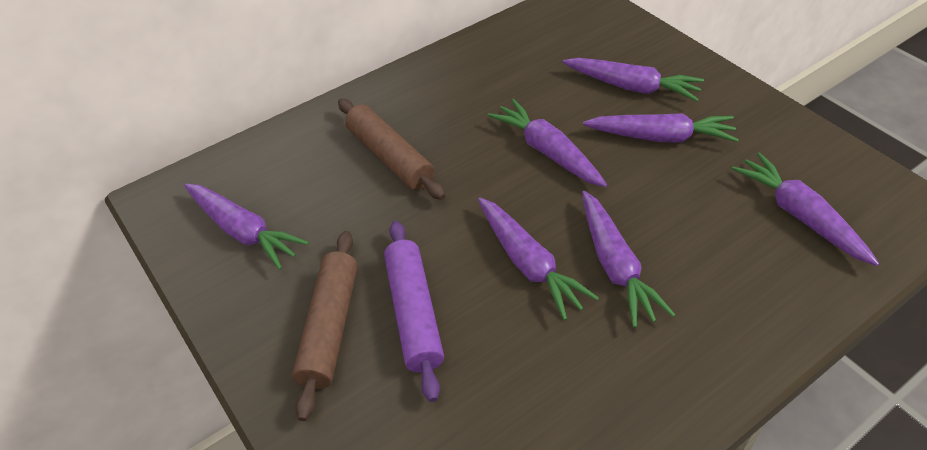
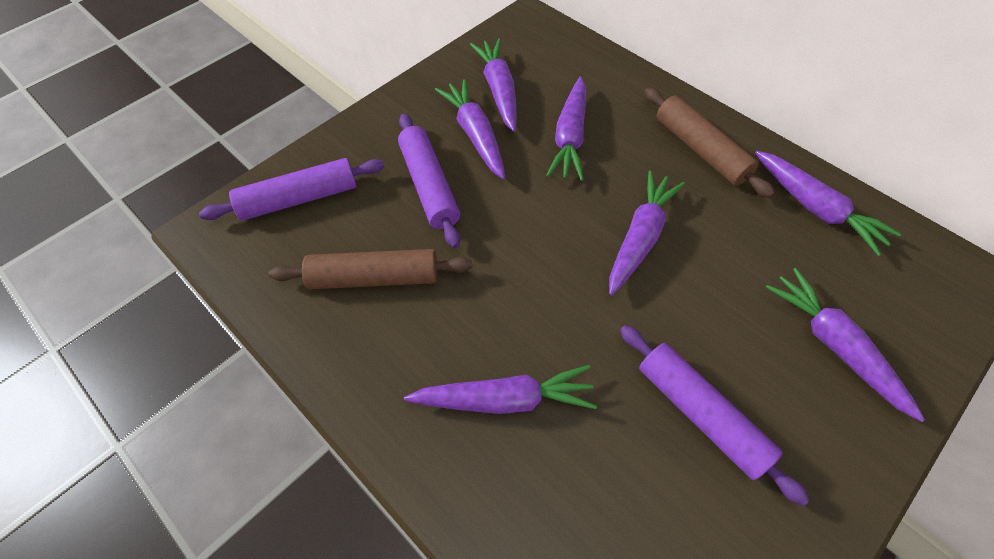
purple rolling pin: 1 -> 3

